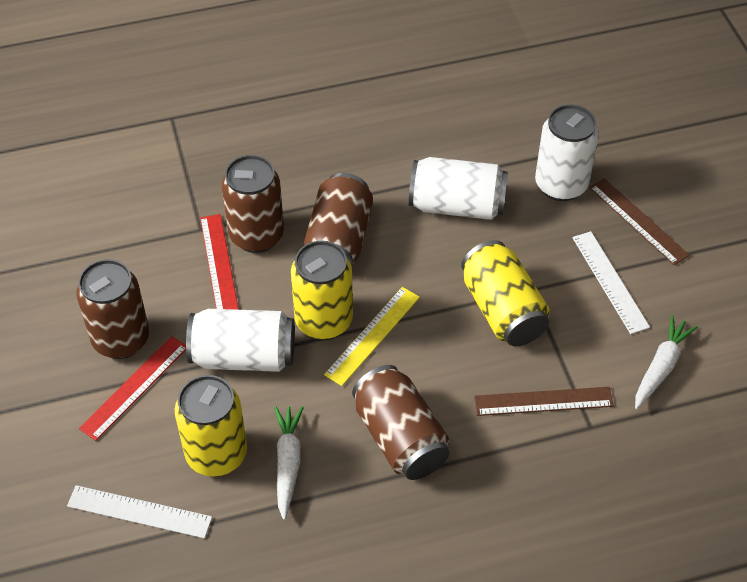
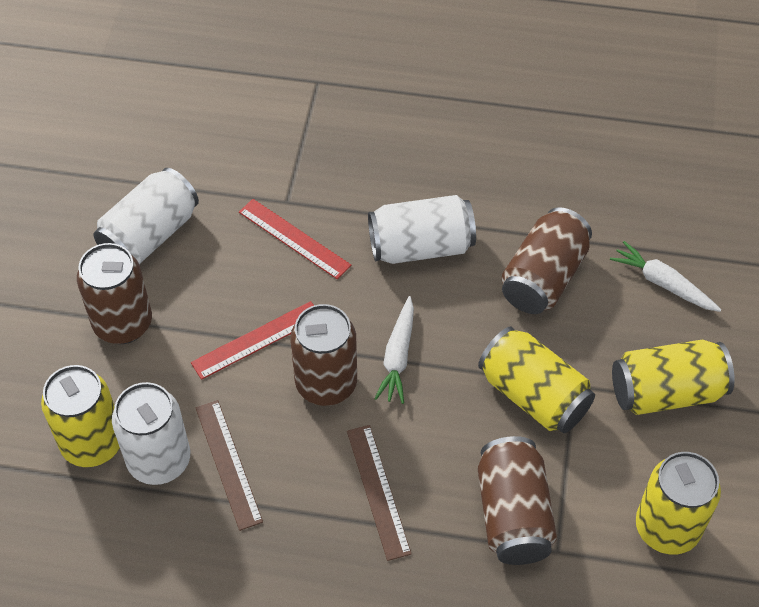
white ruler: 2 -> 0
yellow can: 3 -> 4
yellow ruler: 1 -> 0

